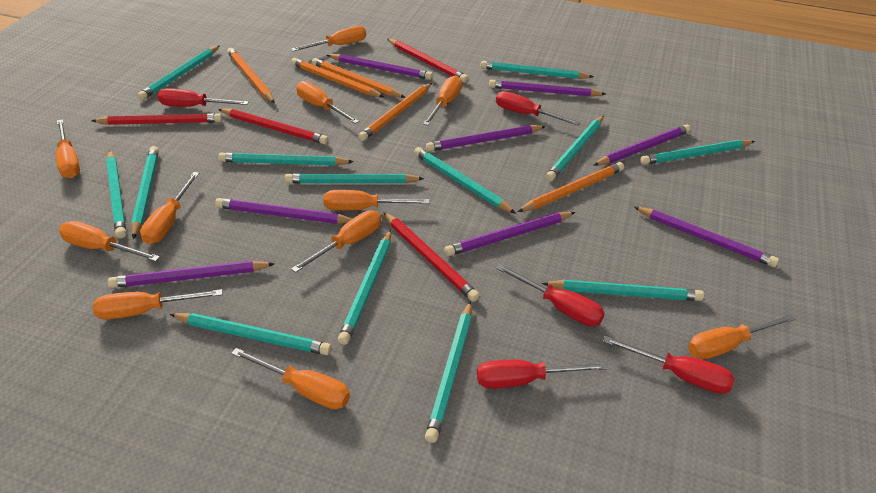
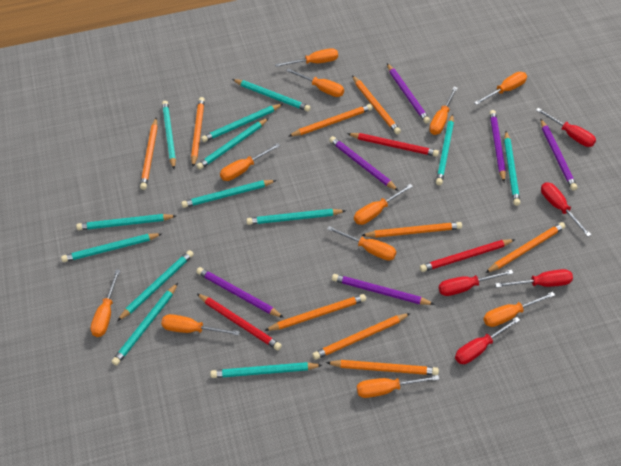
orange pencil: 5 -> 9
purple pencil: 8 -> 6
red pencil: 4 -> 3

